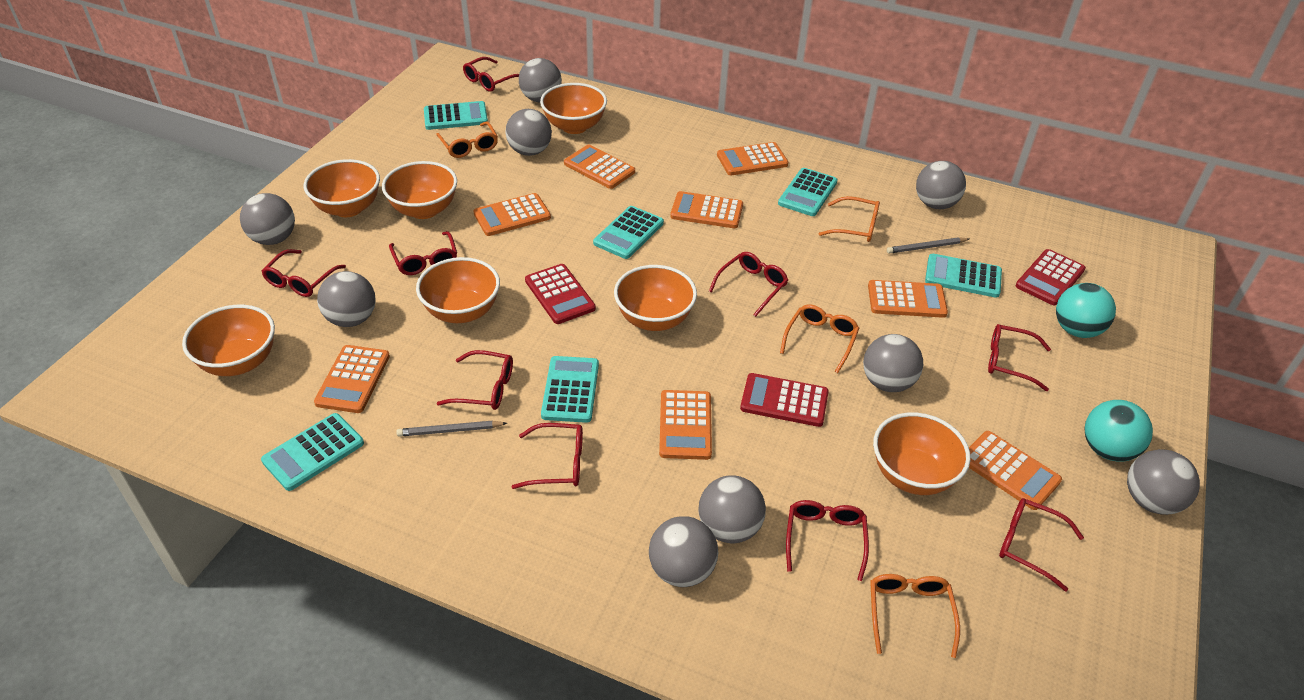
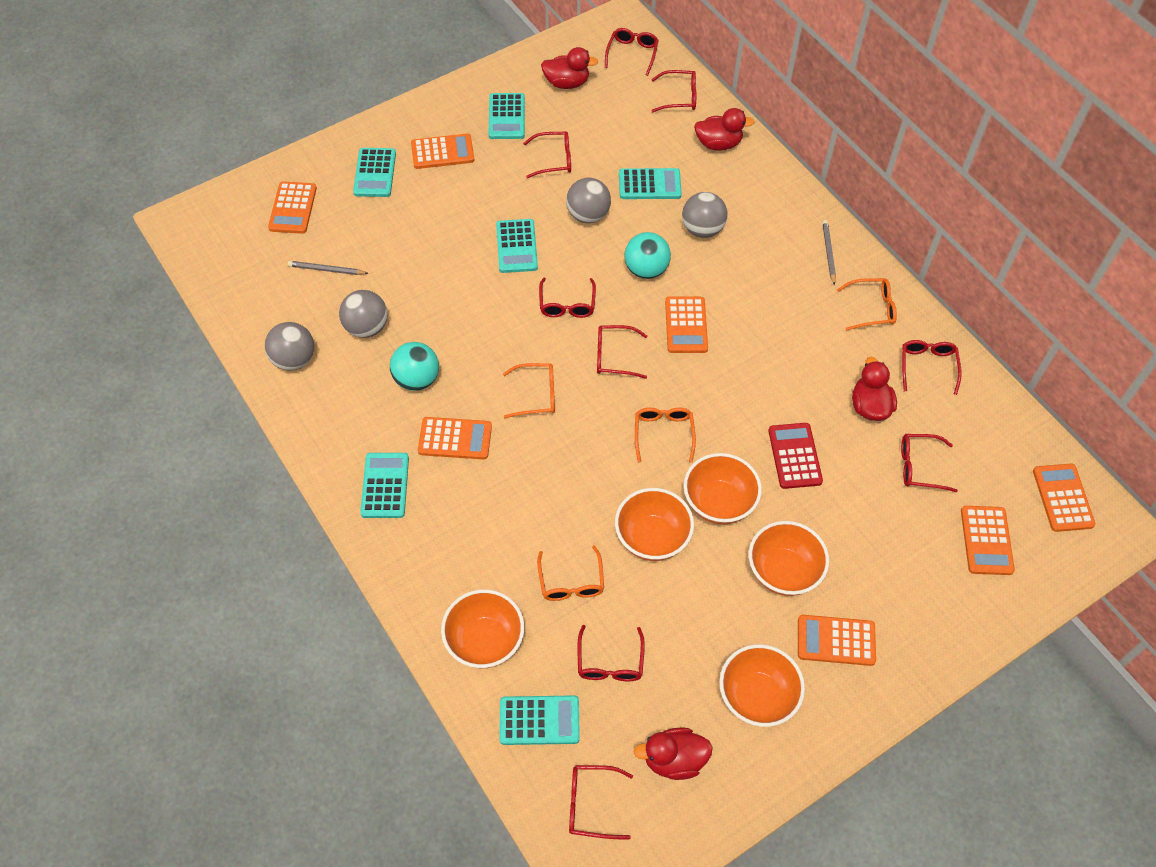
grey ball: 9 -> 4
orange bowl: 7 -> 5
orange calculator: 8 -> 7
red calculator: 3 -> 1
red duck: 0 -> 4

